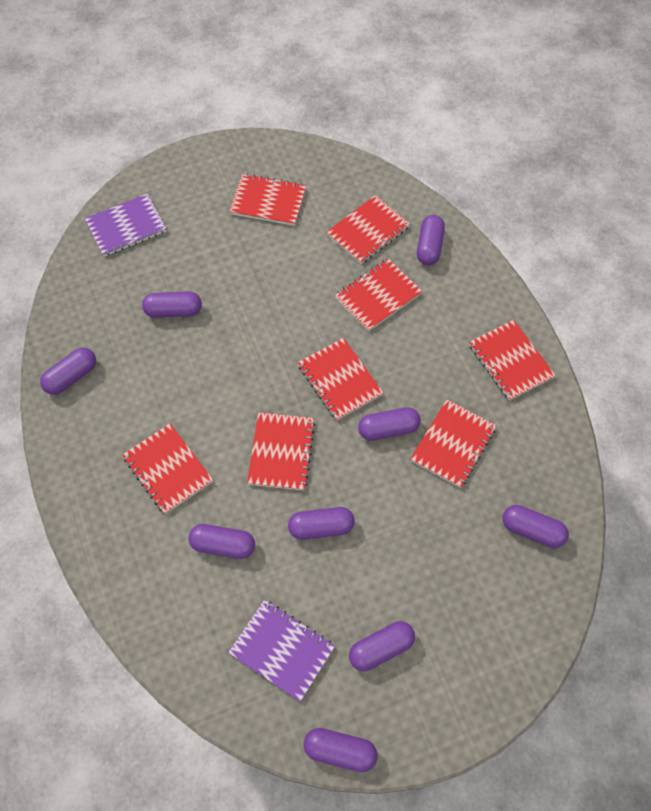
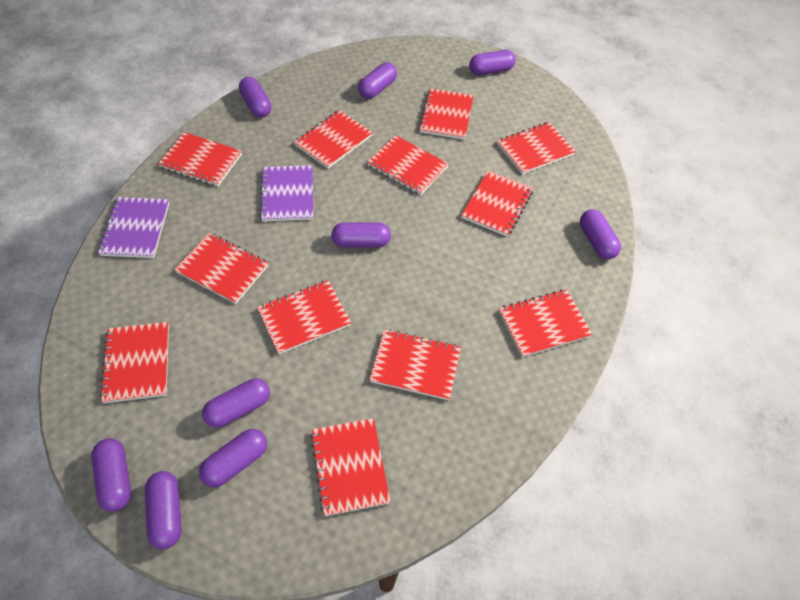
red notebook: 8 -> 12

